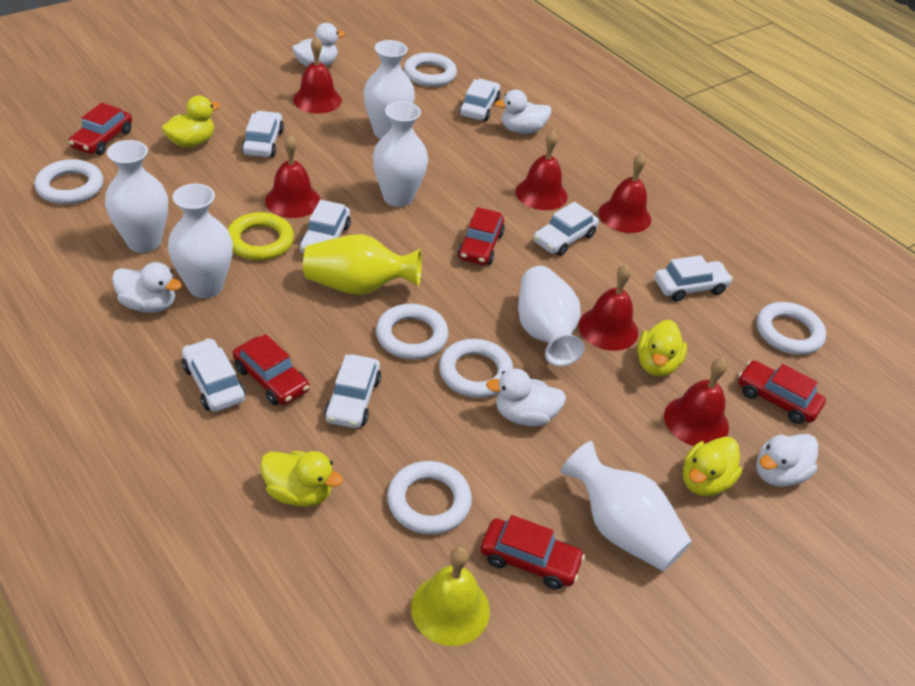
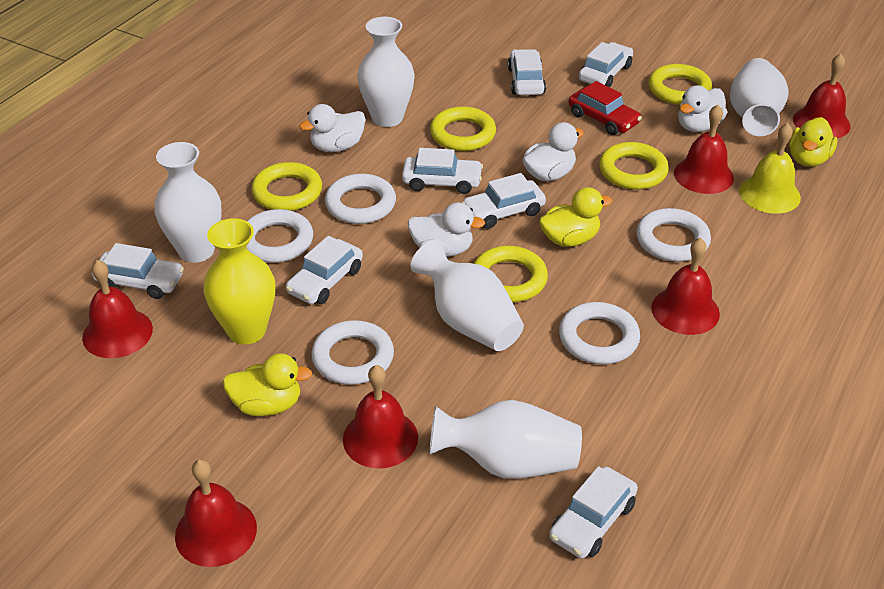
red car: 5 -> 1
white duck: 5 -> 4
white ring: 6 -> 5
white vase: 6 -> 5
yellow duck: 4 -> 3
yellow ring: 1 -> 5

